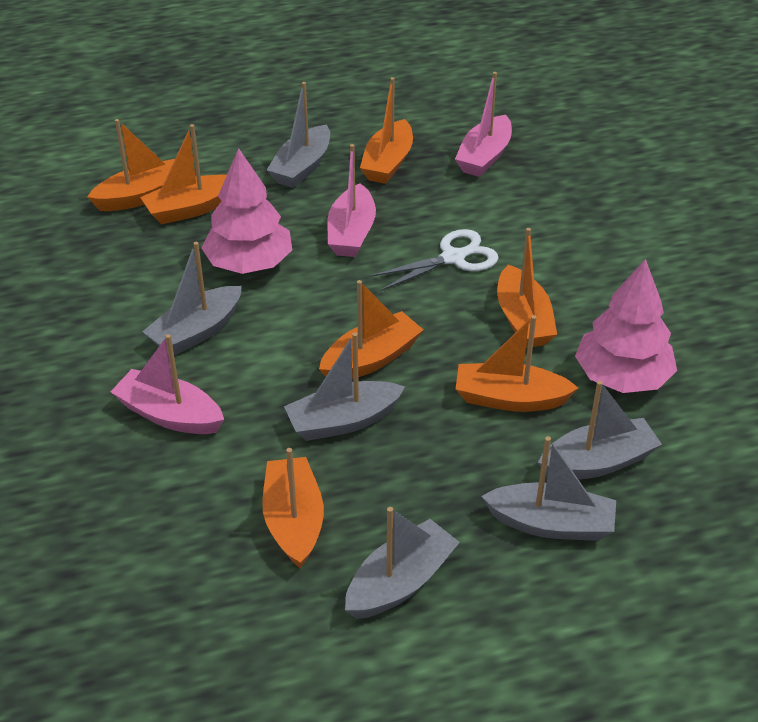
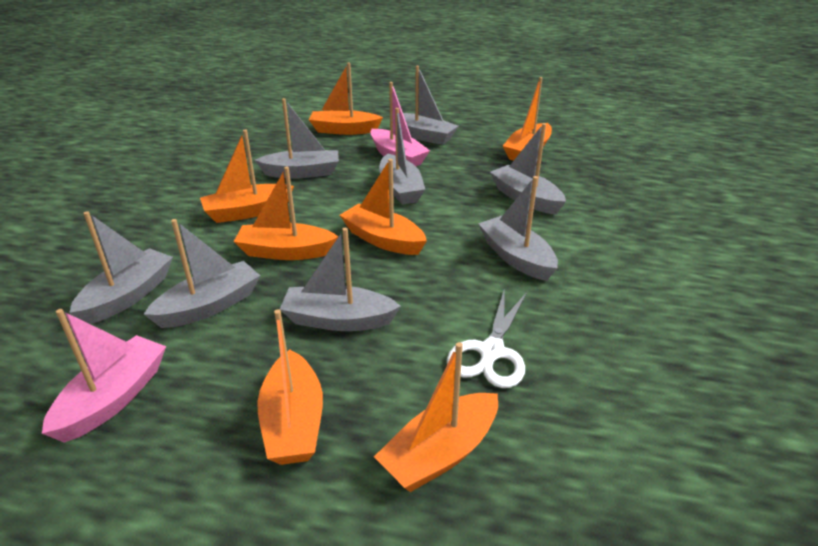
grey boat: 6 -> 8
pink boat: 3 -> 2
pink tree: 2 -> 0

